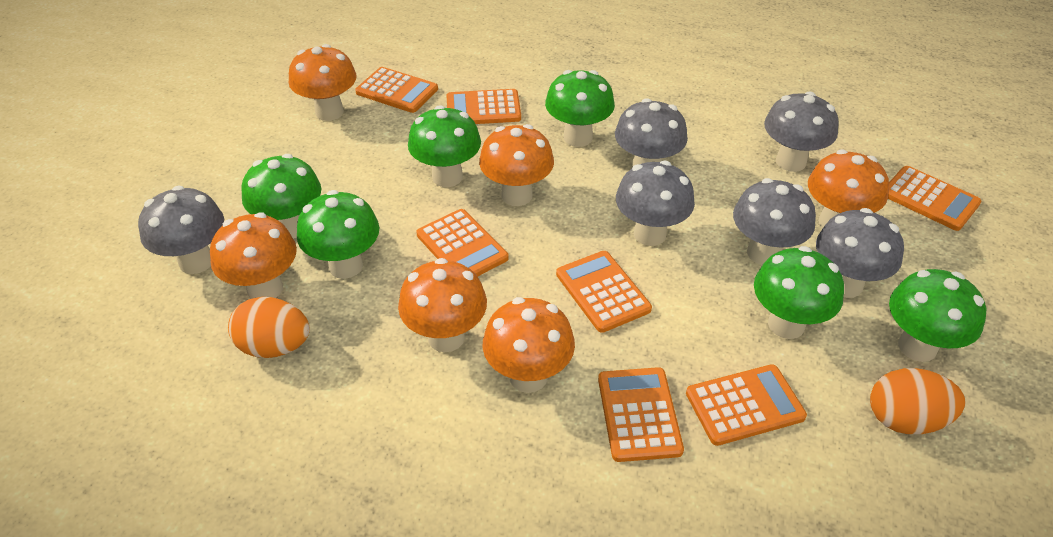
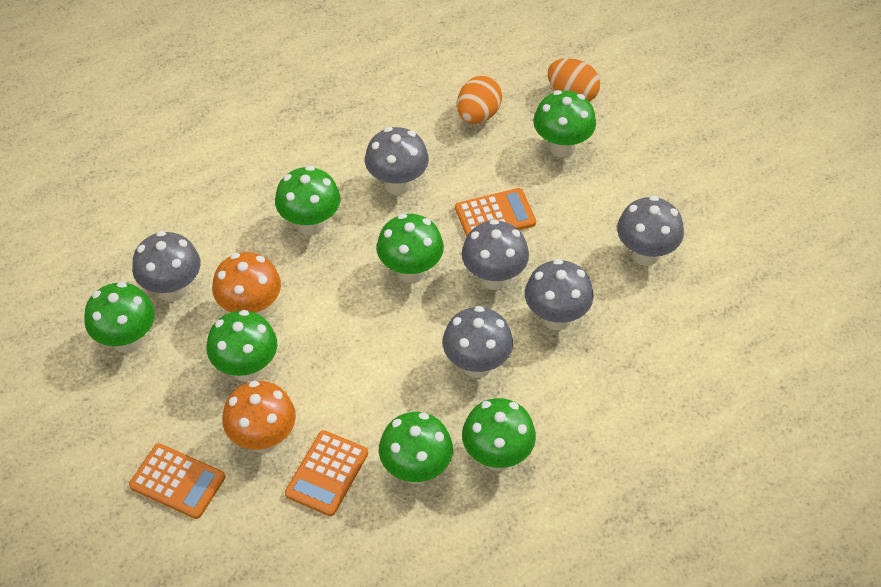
green mushroom: 6 -> 7
orange calculator: 7 -> 3
orange mushroom: 6 -> 2

